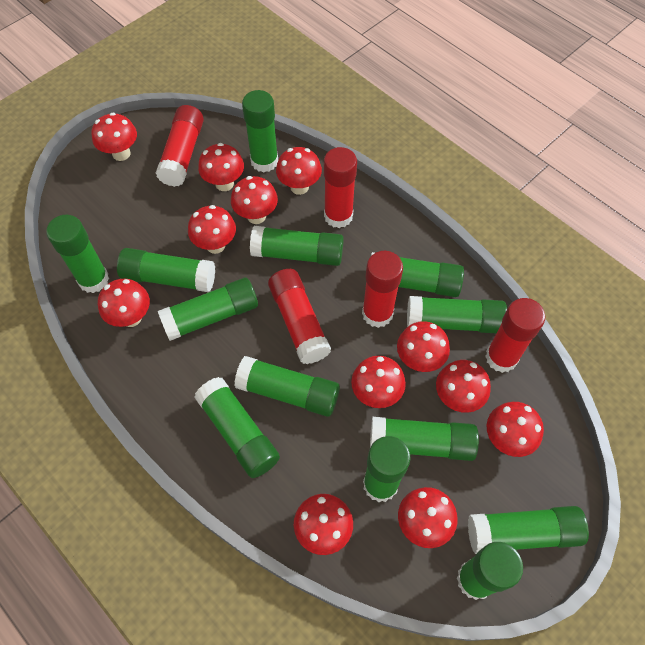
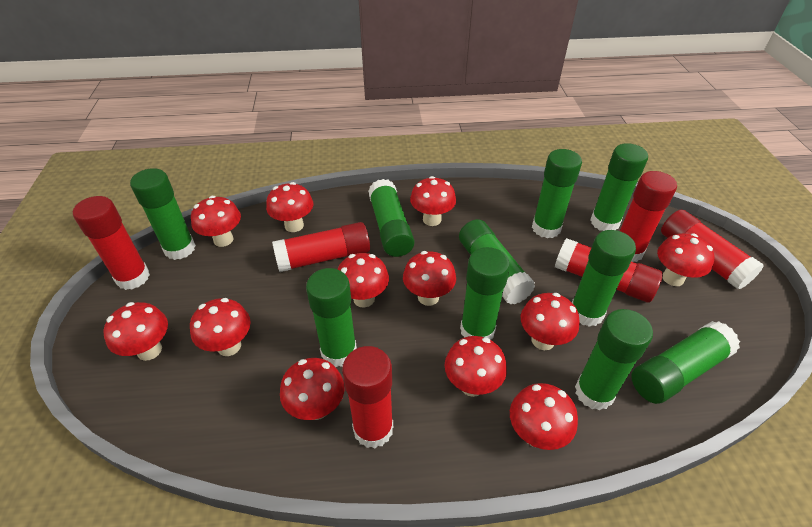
green glue stick: 13 -> 10
red glue stick: 5 -> 6

